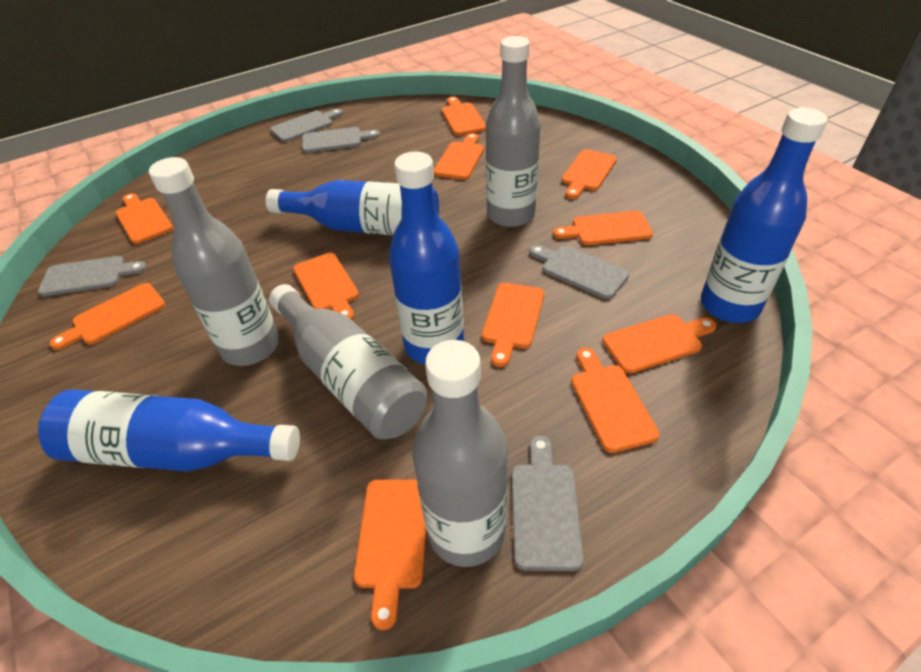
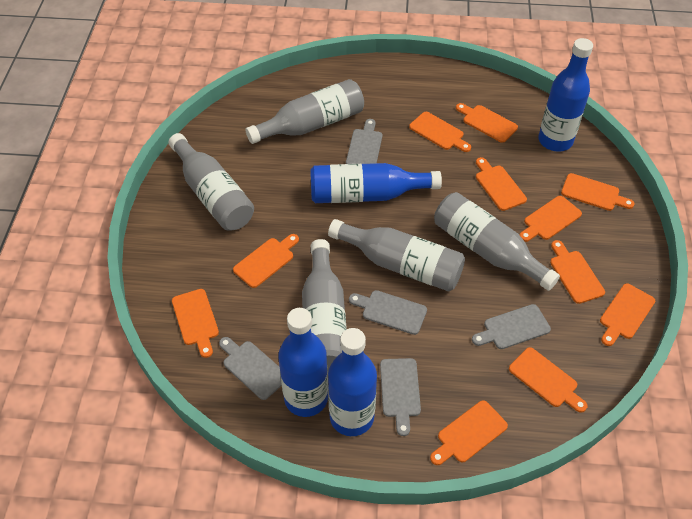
grey bottle: 4 -> 5

